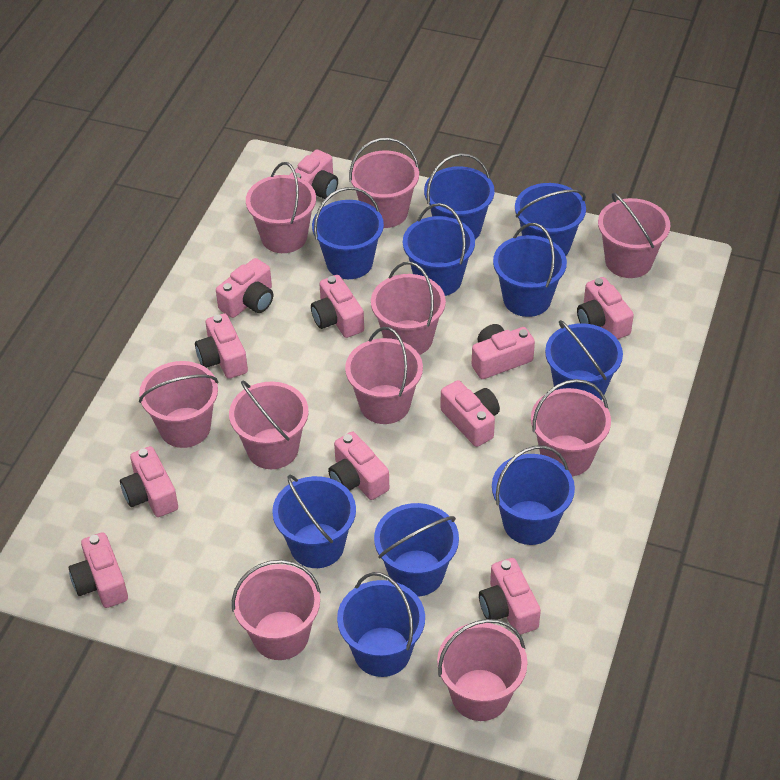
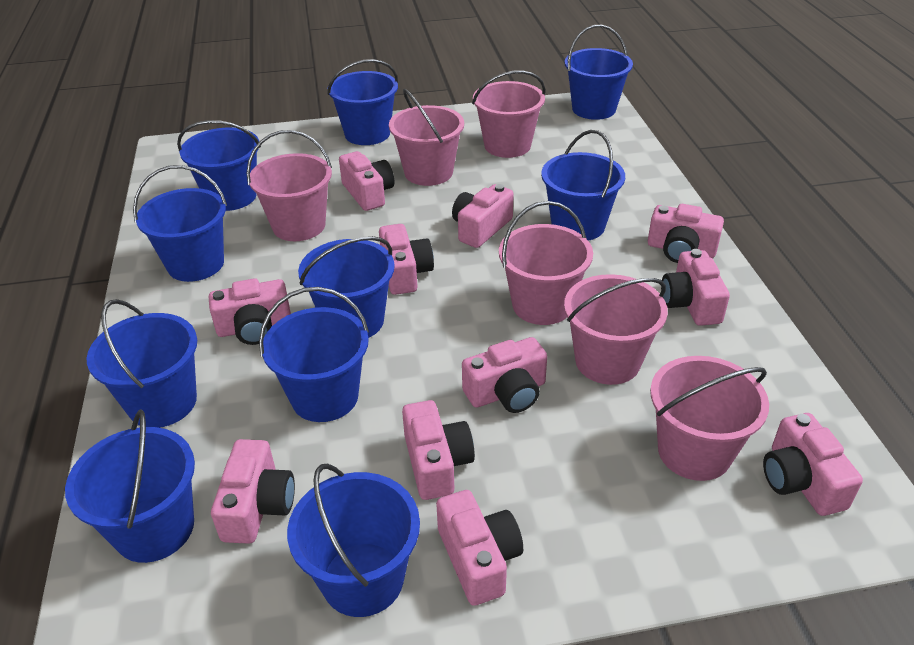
pink bucket: 10 -> 6

